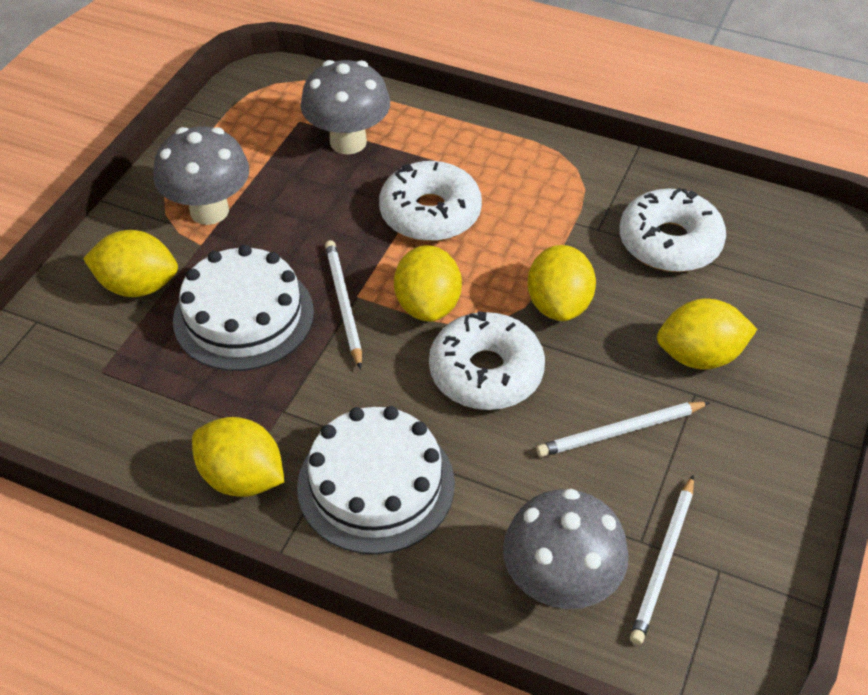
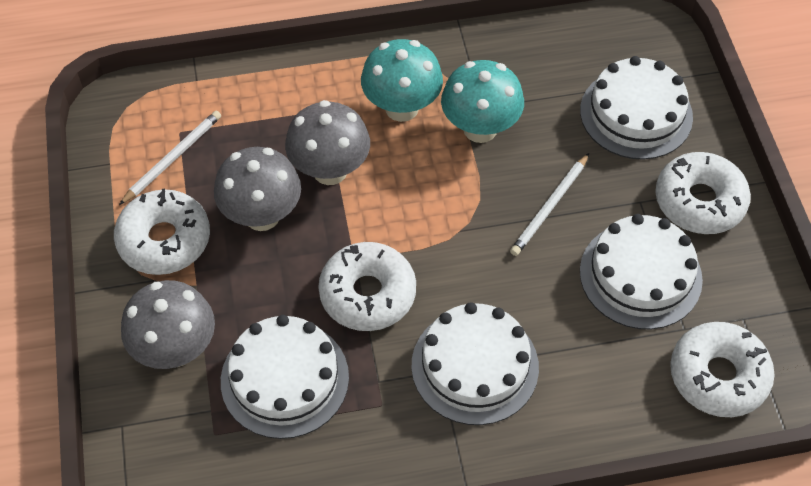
turquoise mushroom: 0 -> 2
white cake: 2 -> 4
white donut: 3 -> 4
white pencil: 3 -> 2
yellow lemon: 5 -> 0

